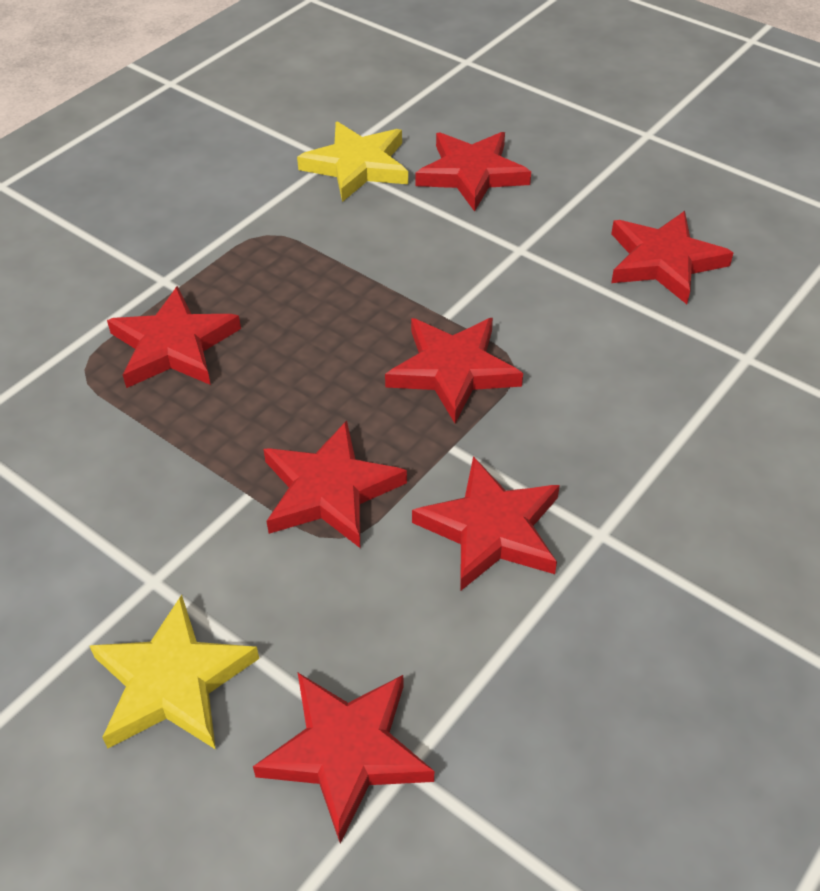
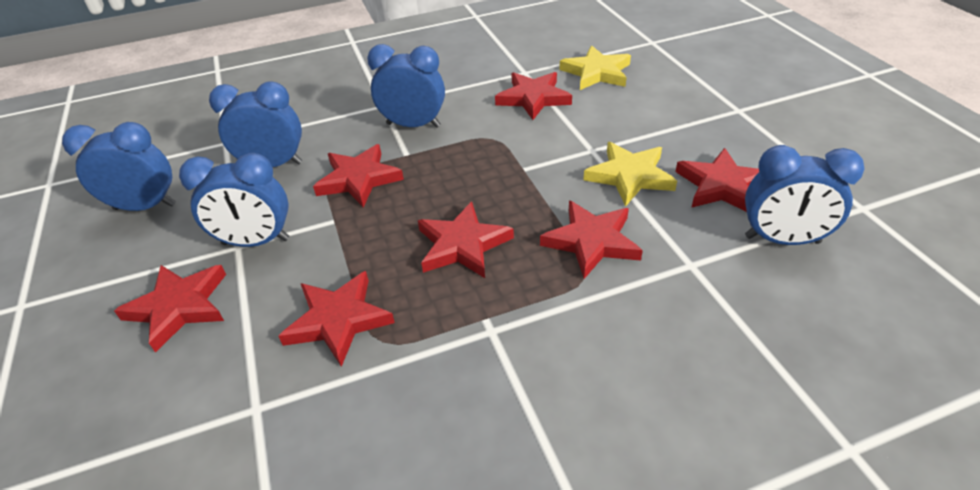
blue clock: 0 -> 5

